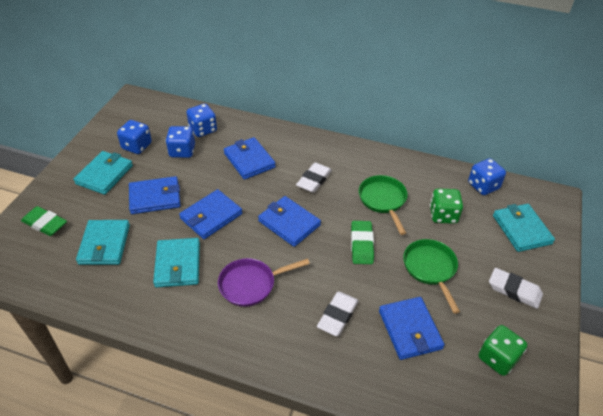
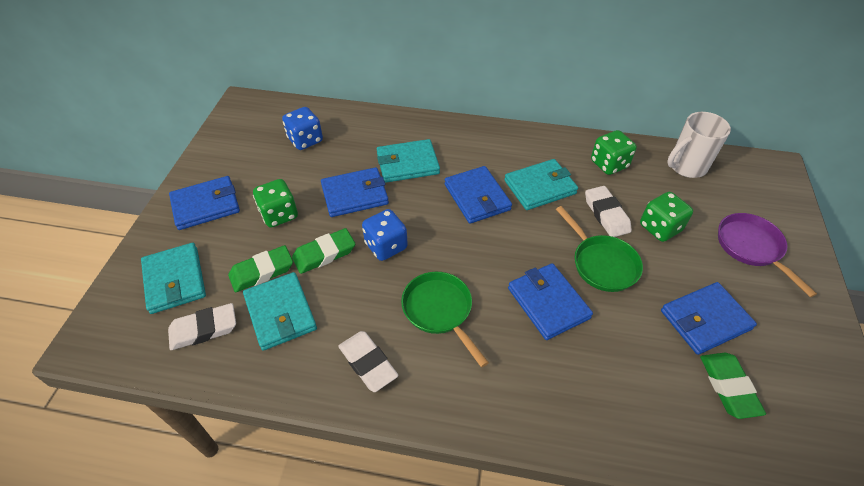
blue dice: 4 -> 2
green dice: 2 -> 3
green eraser: 2 -> 3
white mug: 0 -> 1

